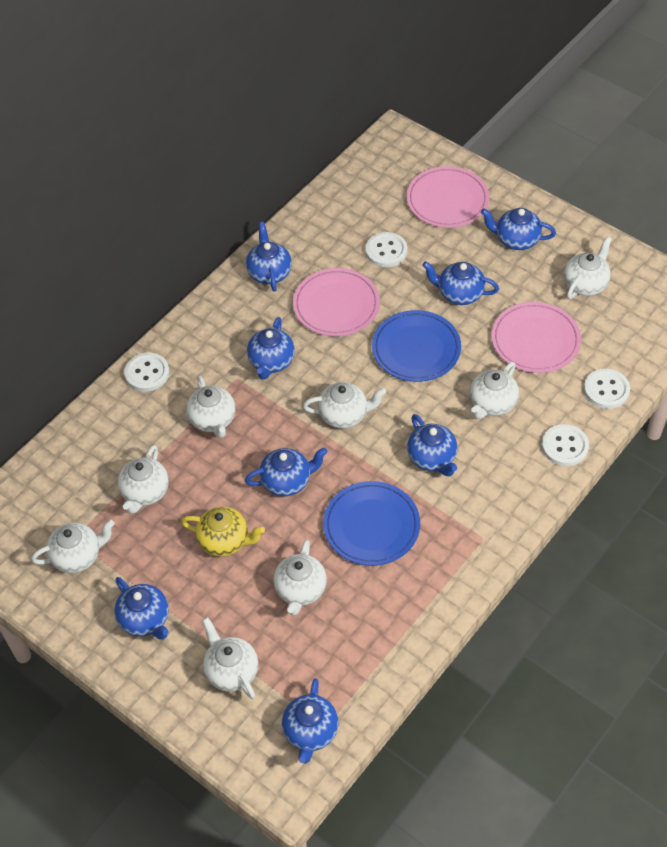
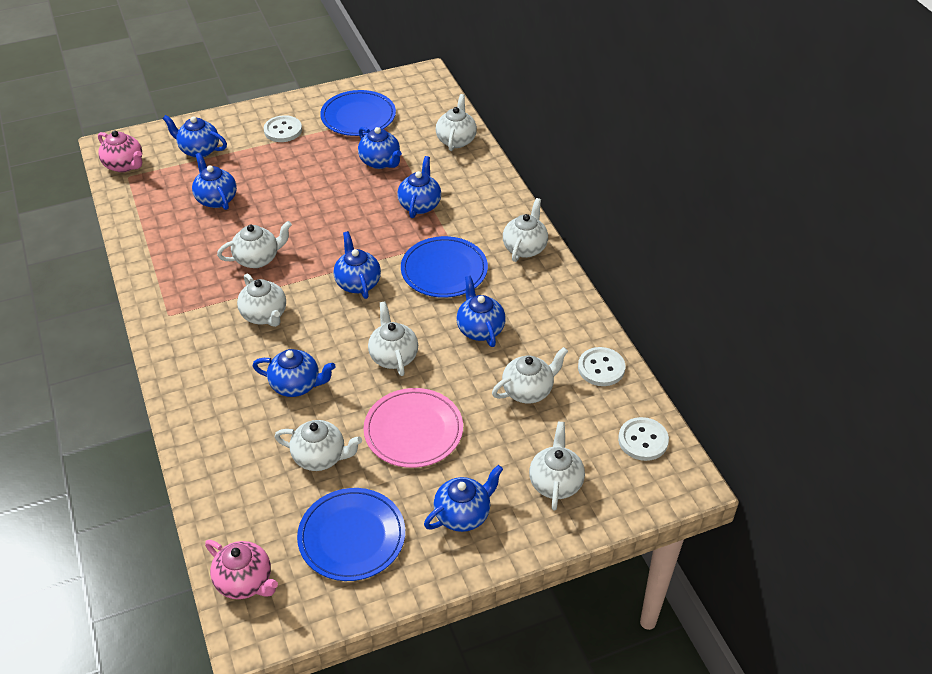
blue plate: 2 -> 3
pink plate: 3 -> 1
pink teapot: 0 -> 2
white button: 4 -> 3
yellow teapot: 1 -> 0

